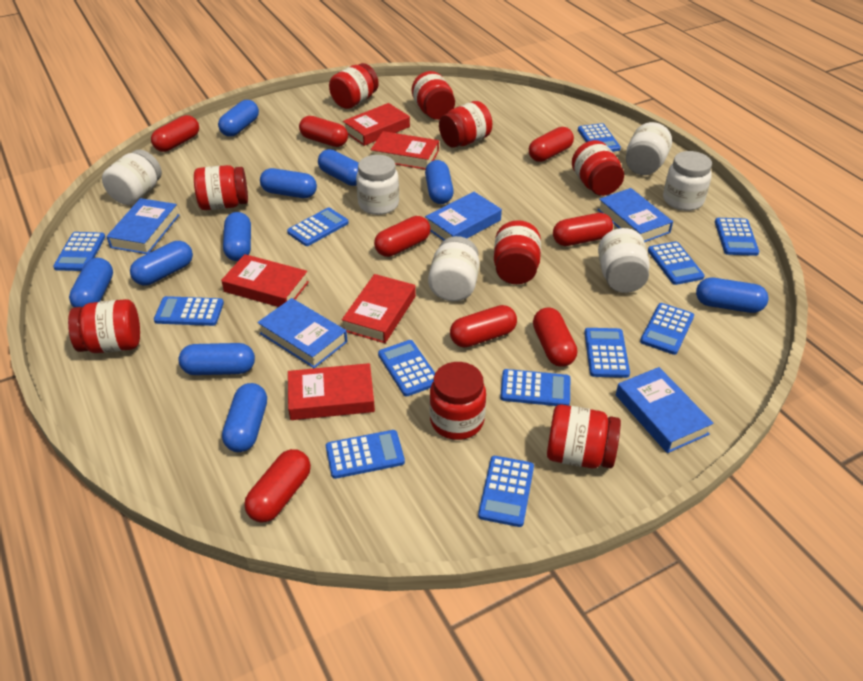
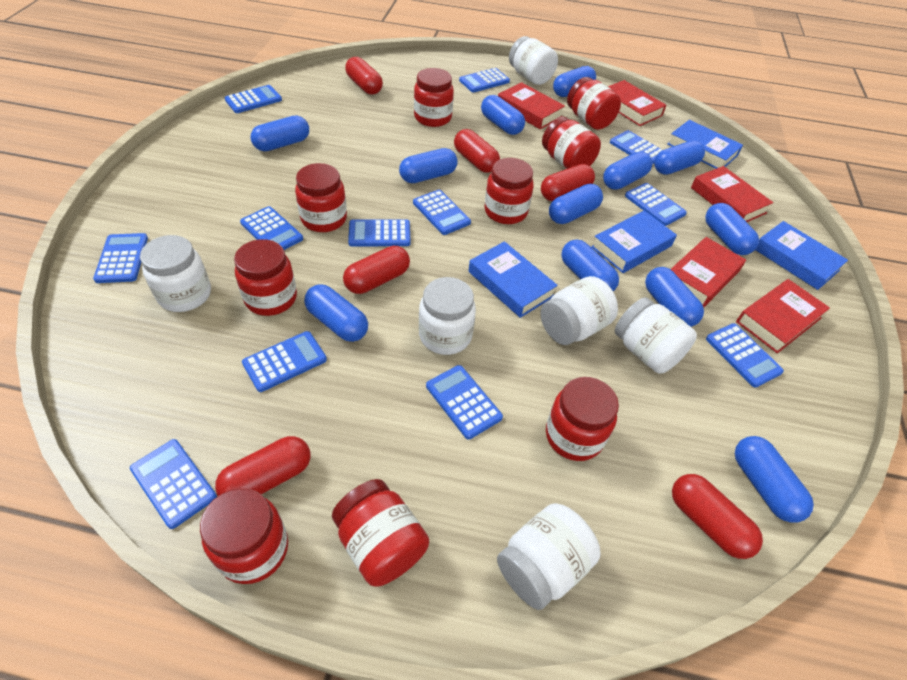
blue book: 5 -> 4
blue capsule: 10 -> 12
red capsule: 8 -> 6

